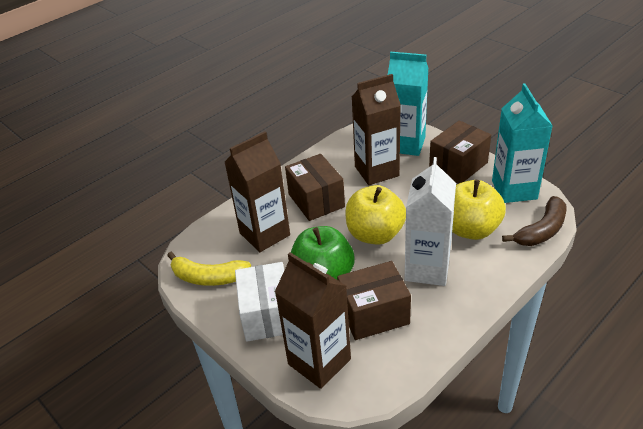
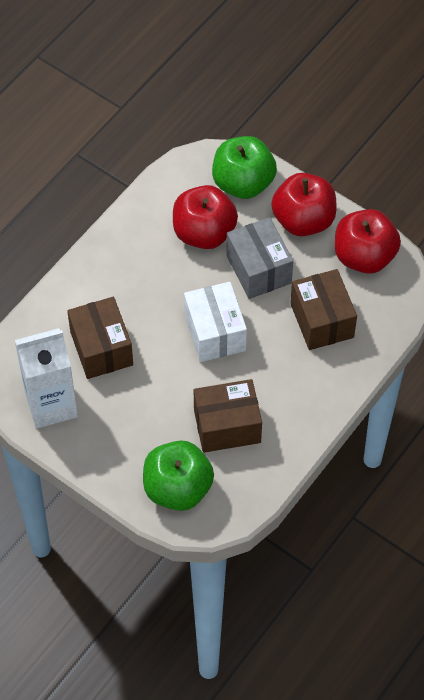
brown banana: 1 -> 0
brown carton: 3 -> 0
green apple: 1 -> 2
grey box: 0 -> 1
red apple: 0 -> 3
turquoise carton: 2 -> 0
yellow apple: 2 -> 0
yellow banana: 1 -> 0

